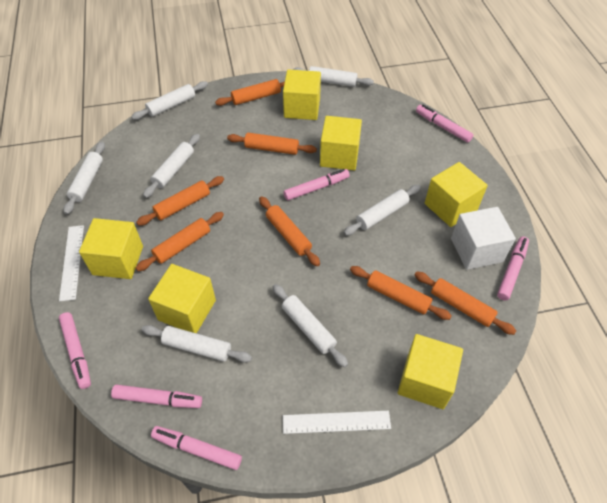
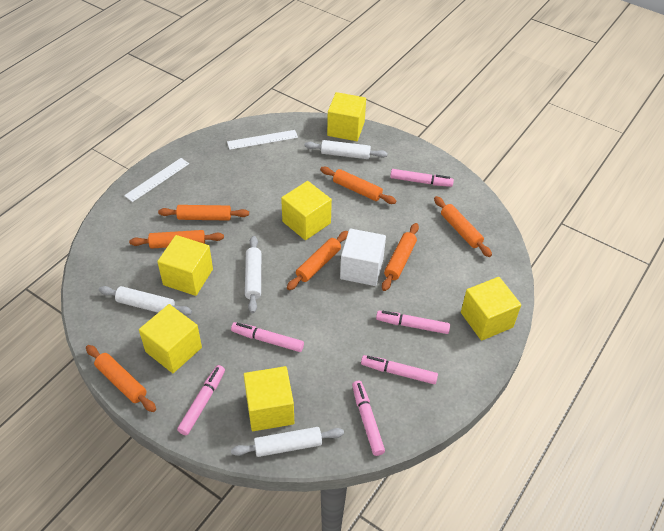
white rolling pin: 7 -> 4

